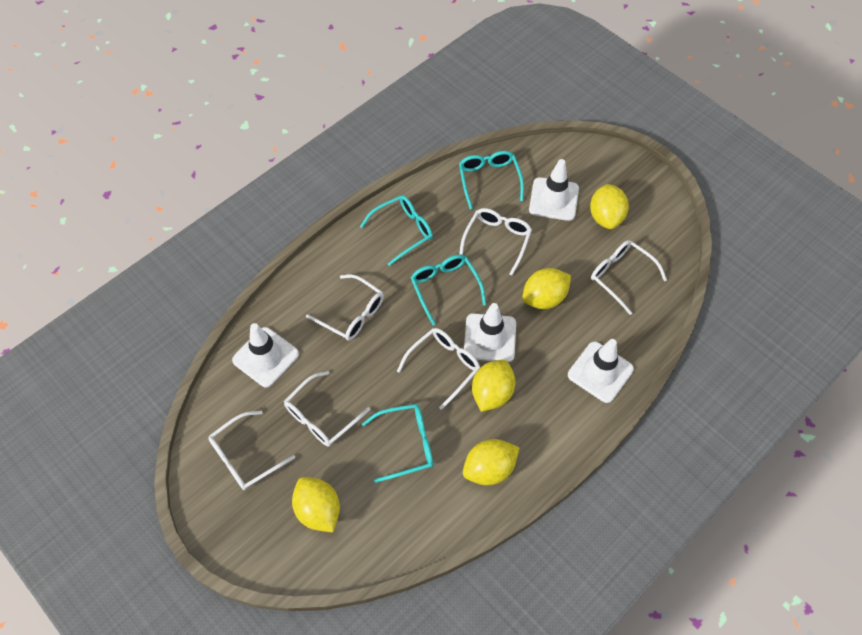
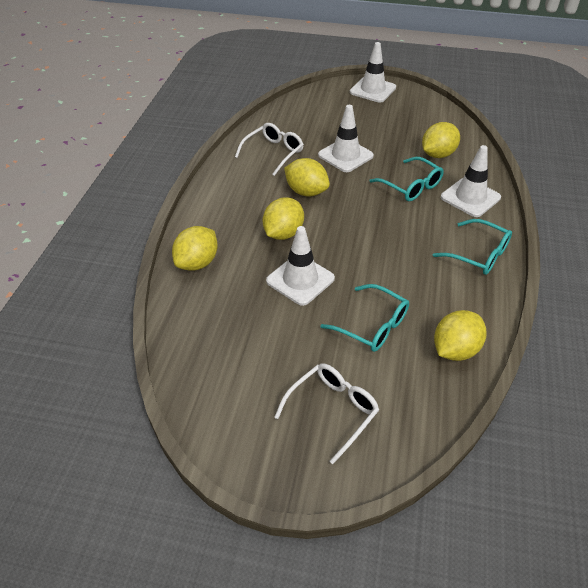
turquoise glasses: 4 -> 3
white glasses: 6 -> 2

